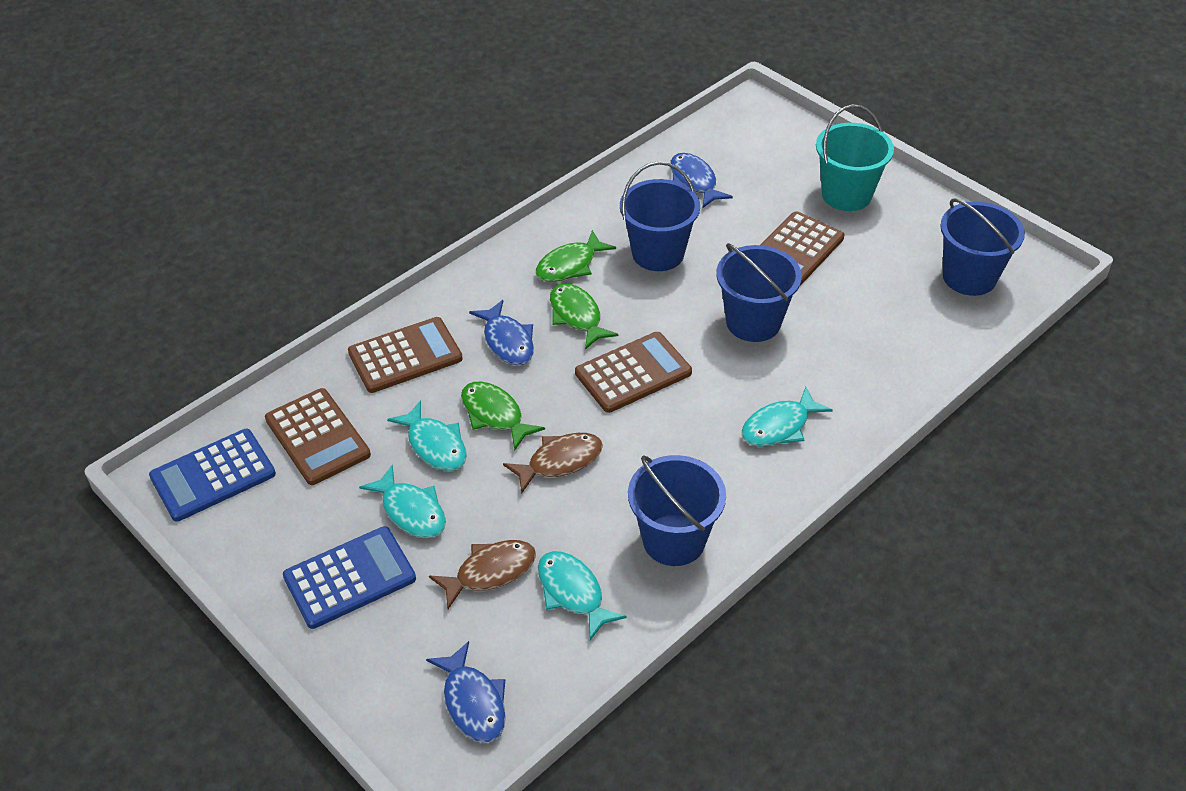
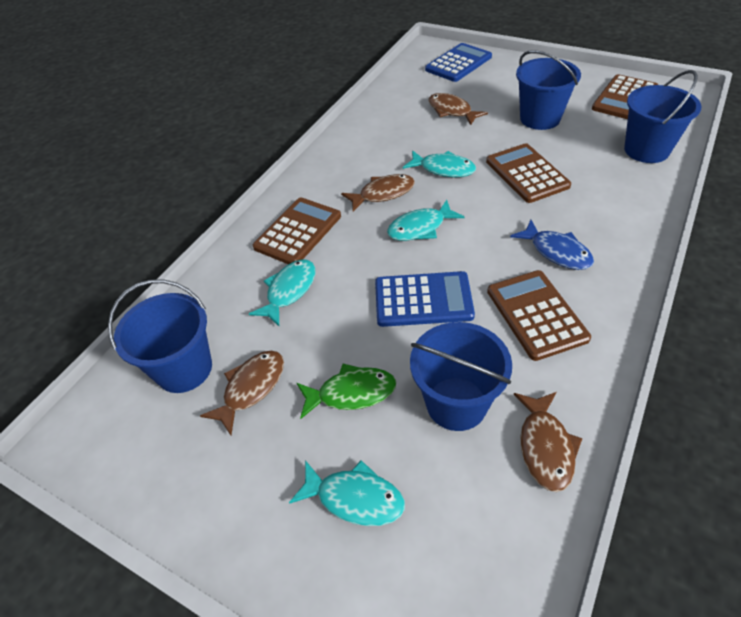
blue fish: 3 -> 1
brown fish: 2 -> 4
green fish: 3 -> 1
turquoise bucket: 1 -> 0

